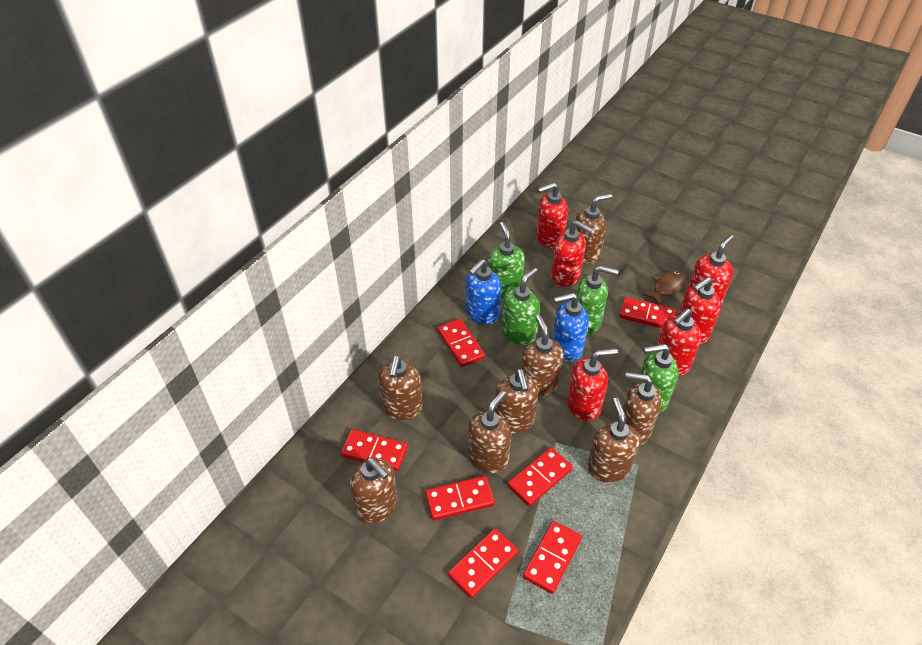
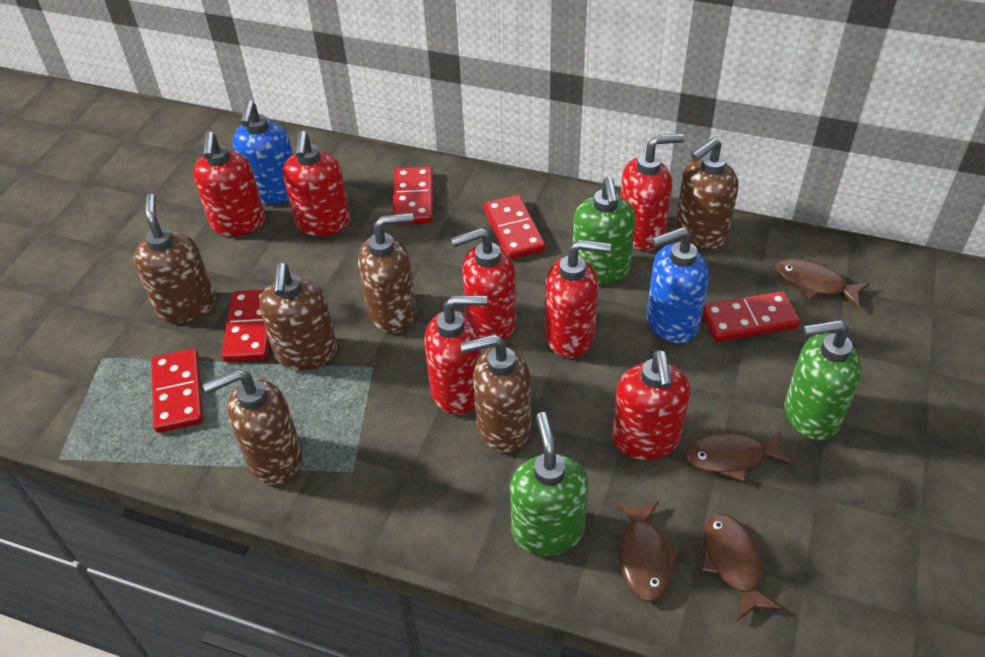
brown fish: 1 -> 4
brown soap dispenser: 8 -> 6
green soap dispenser: 4 -> 3
red domino: 7 -> 5
red soap dispenser: 6 -> 7

